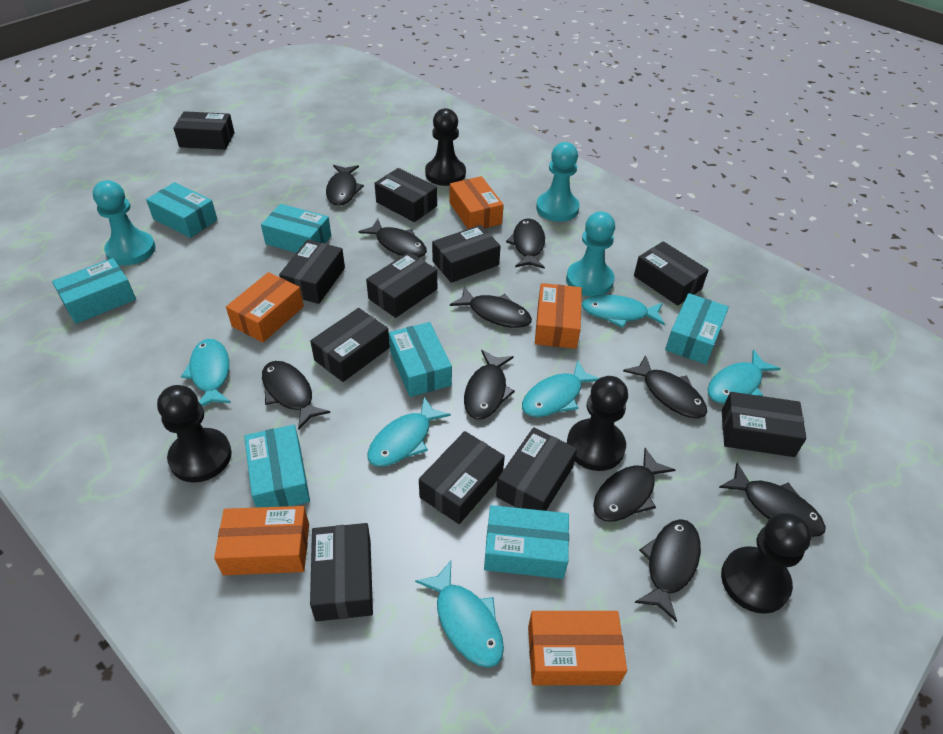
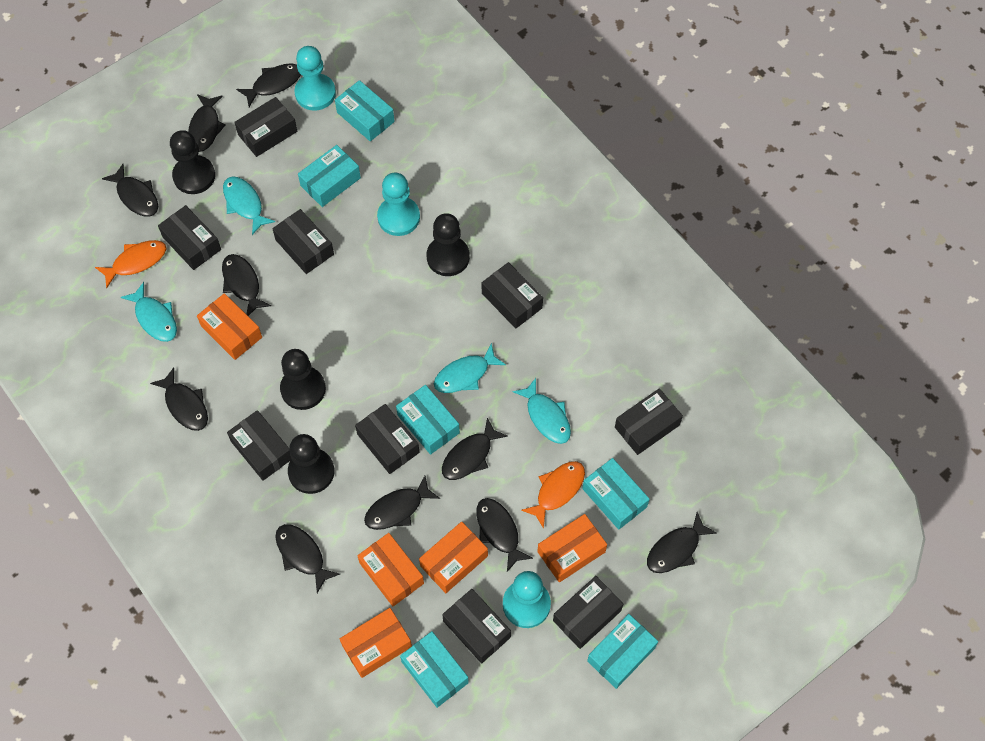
black box: 11 -> 9
orange fish: 0 -> 2
turquoise box: 7 -> 6
turquoise fish: 6 -> 4

